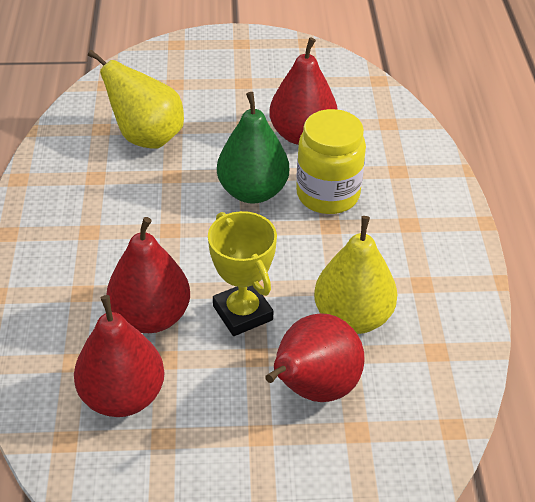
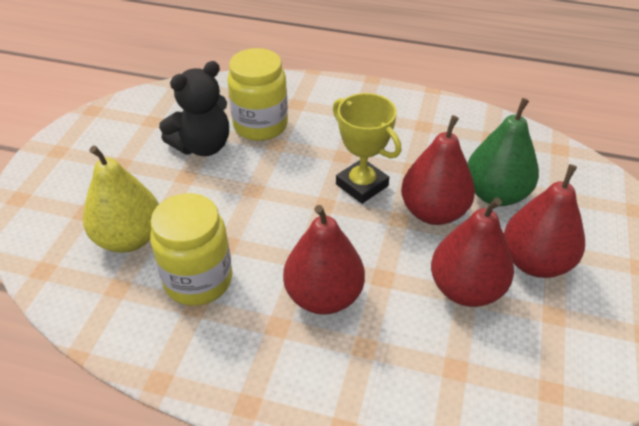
black teddy bear: 0 -> 1
yellow jar: 1 -> 2
yellow pear: 2 -> 1

